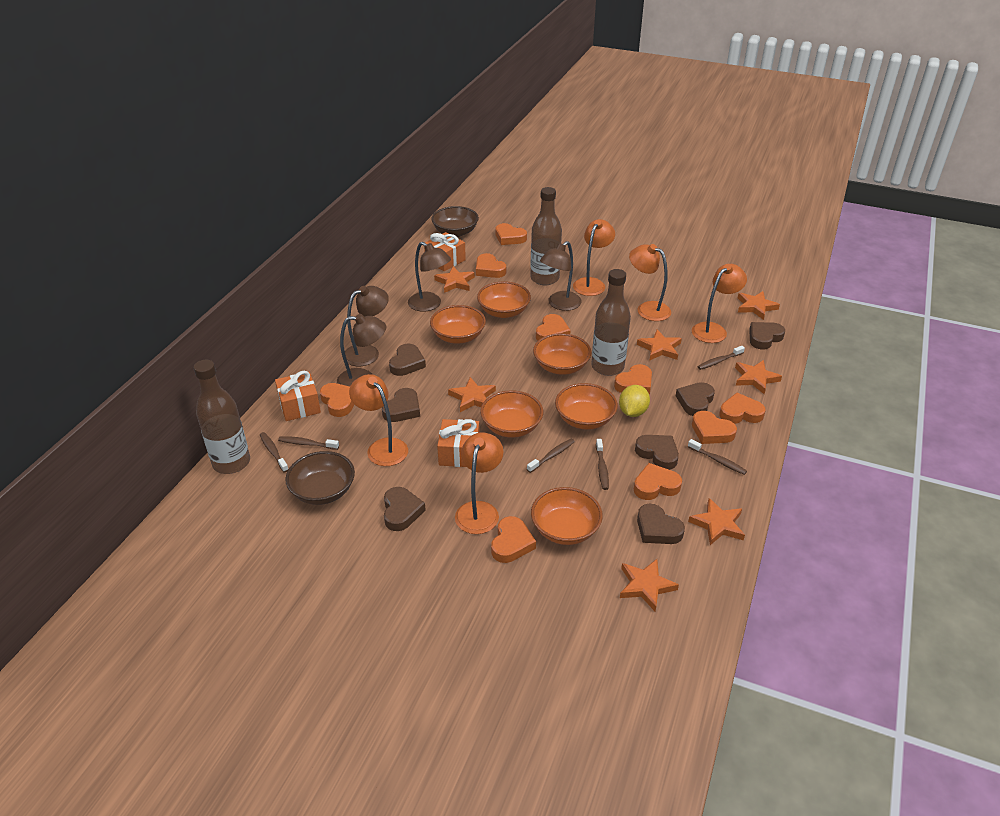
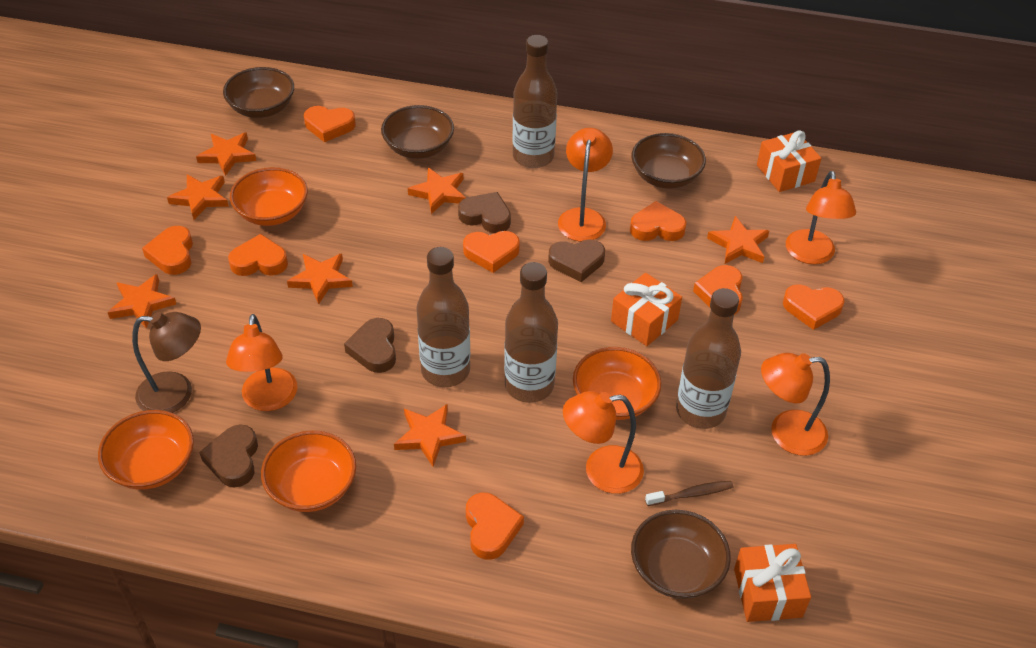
brown bottle: 3 -> 4
brown bowl: 2 -> 4
brown heart: 7 -> 4
brown lamp: 4 -> 1
brown toothbrush: 6 -> 1
orange bowl: 6 -> 4
orange heart: 9 -> 8
yellow lemon: 1 -> 0

